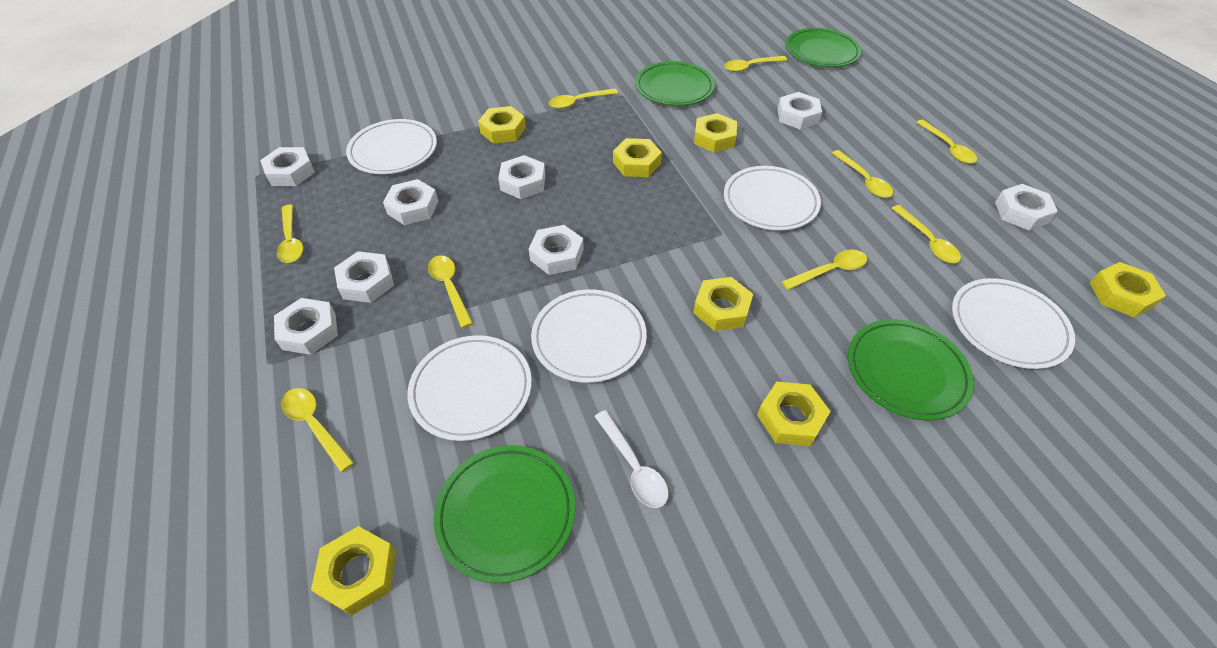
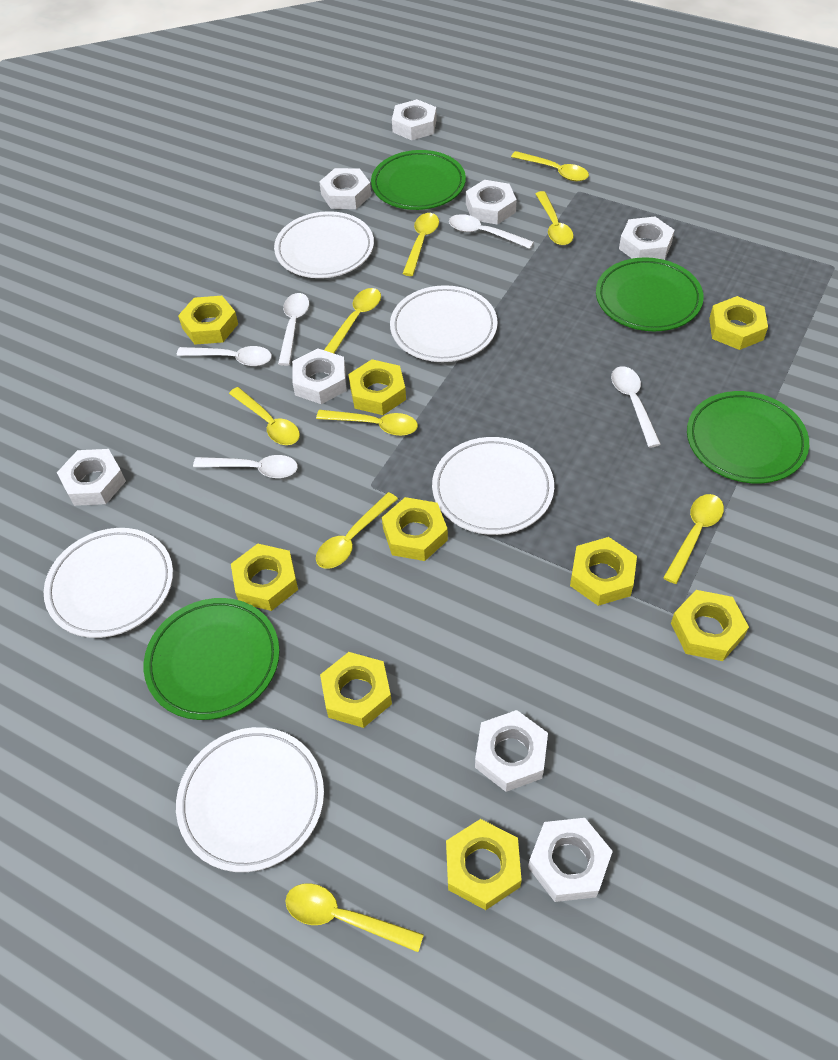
white spoon: 1 -> 5
yellow nut: 7 -> 9

